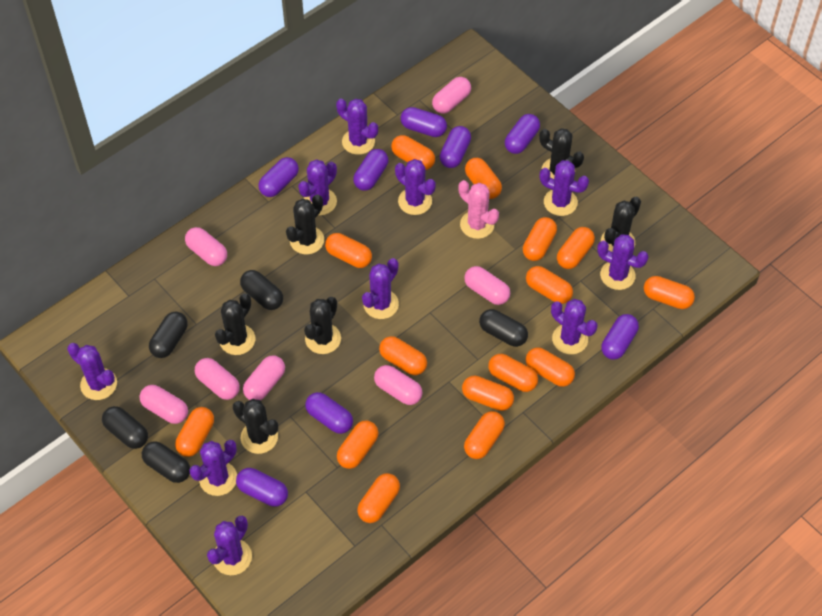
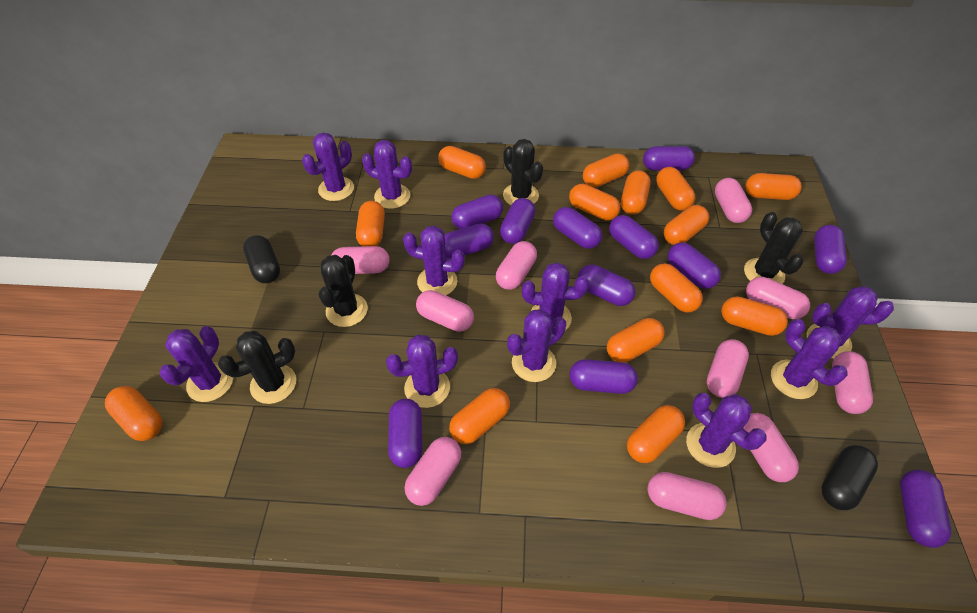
black cactus: 6 -> 4
black capsule: 5 -> 2
orange capsule: 15 -> 14
pink cactus: 1 -> 0
pink capsule: 7 -> 10
purple capsule: 8 -> 12

